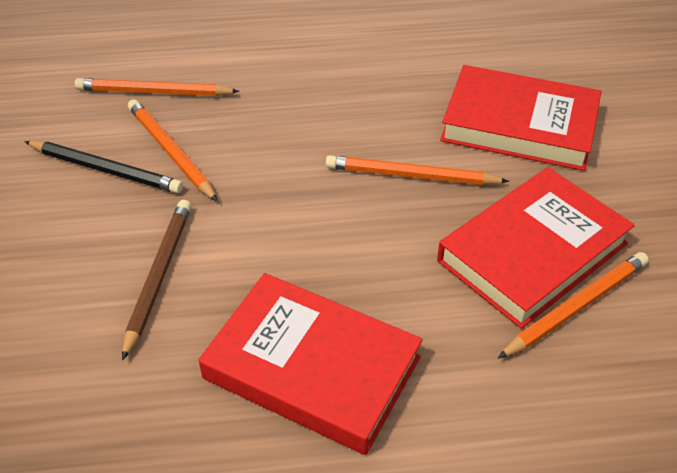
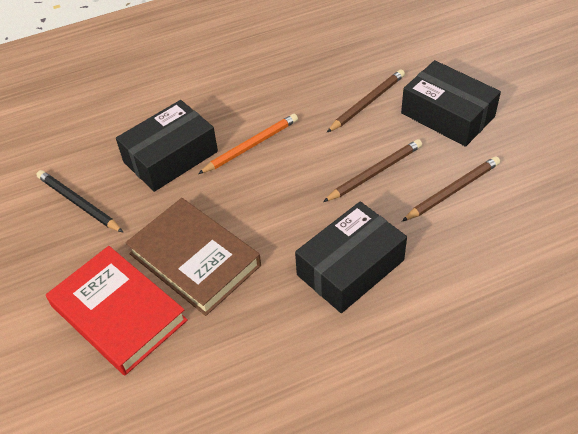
black box: 0 -> 3
brown book: 0 -> 1
brown pencil: 1 -> 3
orange pencil: 4 -> 1
red book: 3 -> 1

